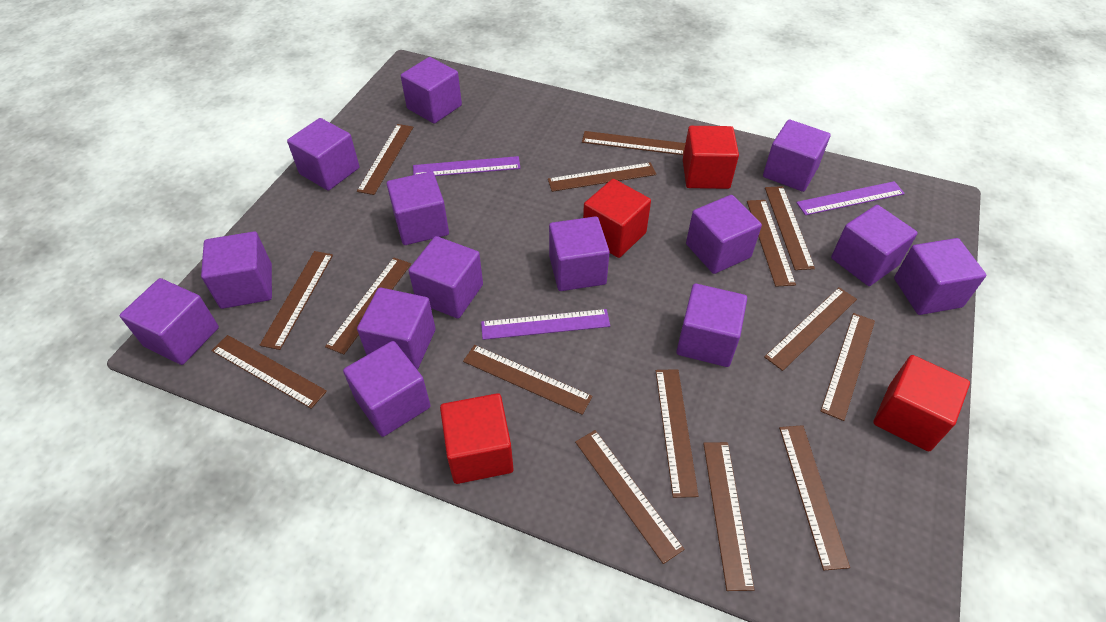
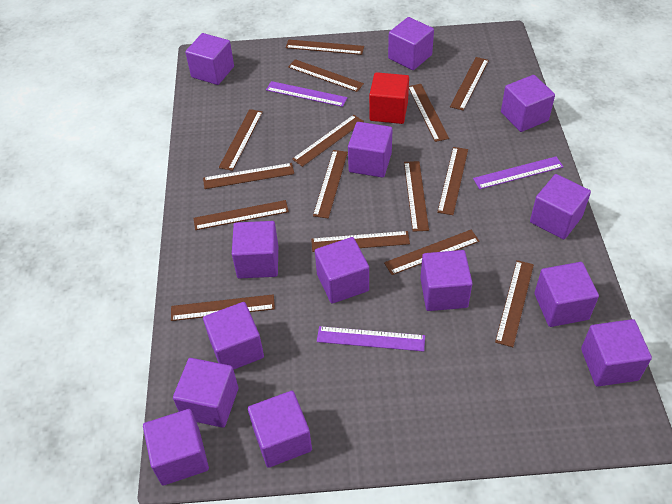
red cube: 4 -> 1

